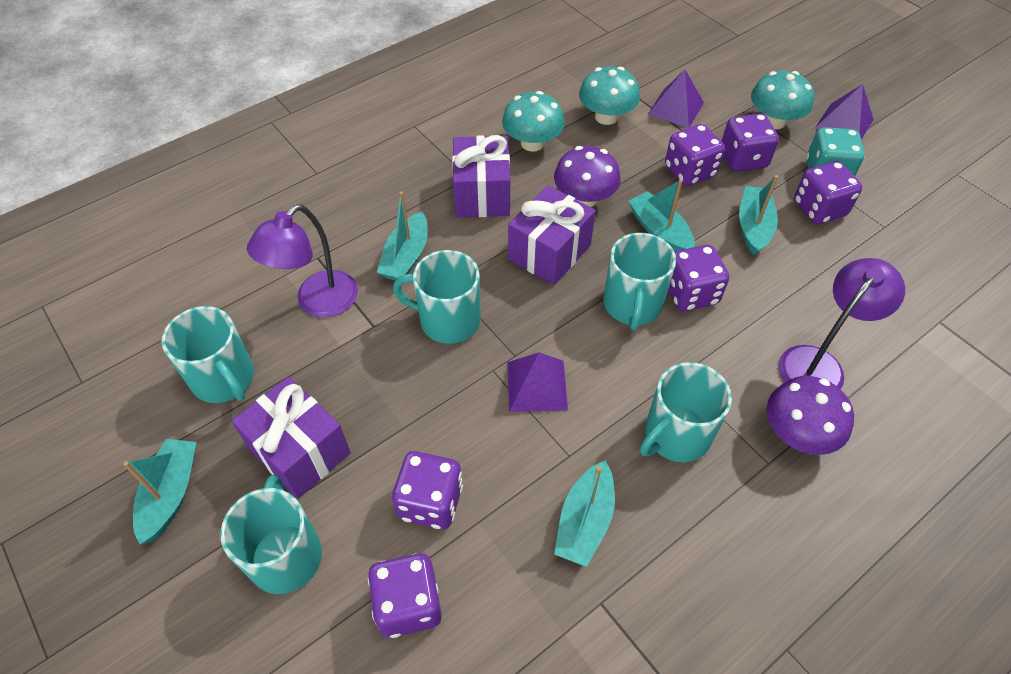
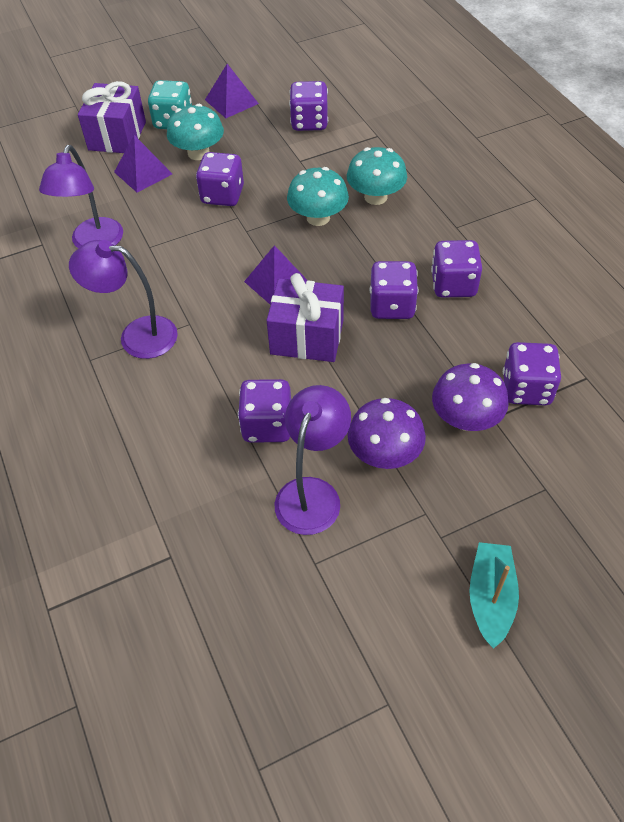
purple gift: 3 -> 2
purple lamp: 2 -> 3
turquoise boat: 5 -> 1
turquoise mug: 5 -> 0

